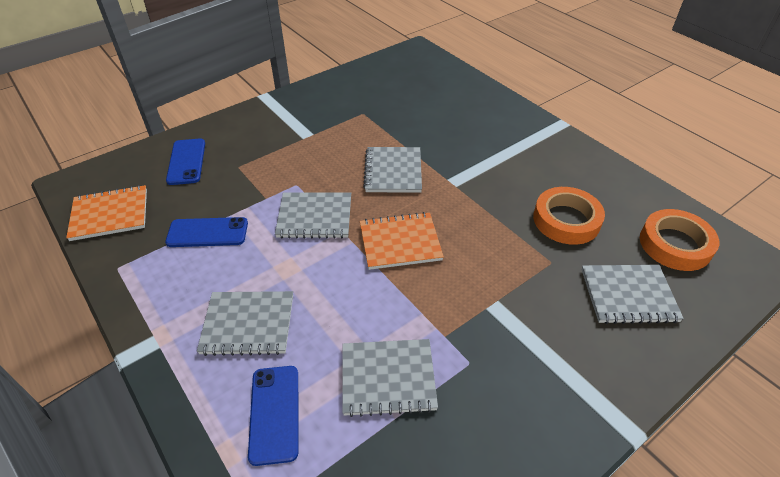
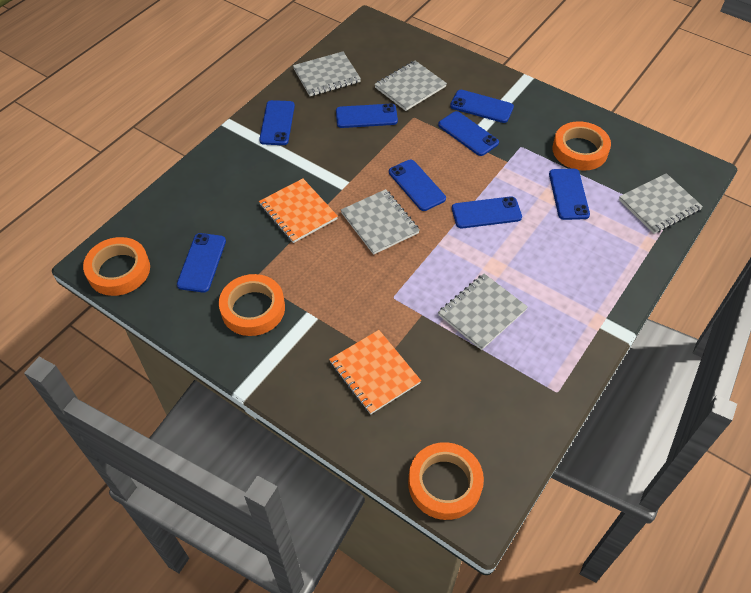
blue phone: 3 -> 8
orange tape: 2 -> 4

